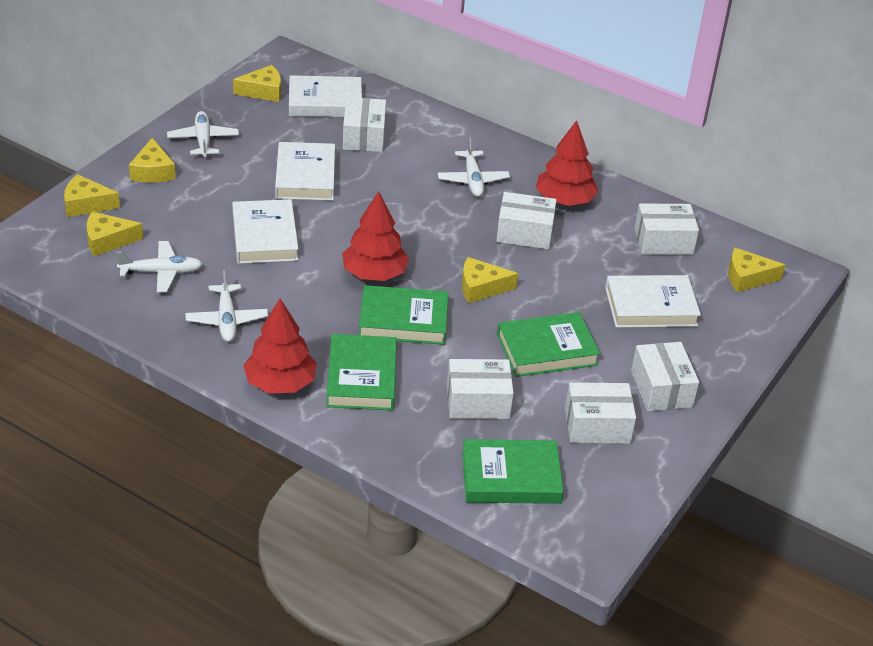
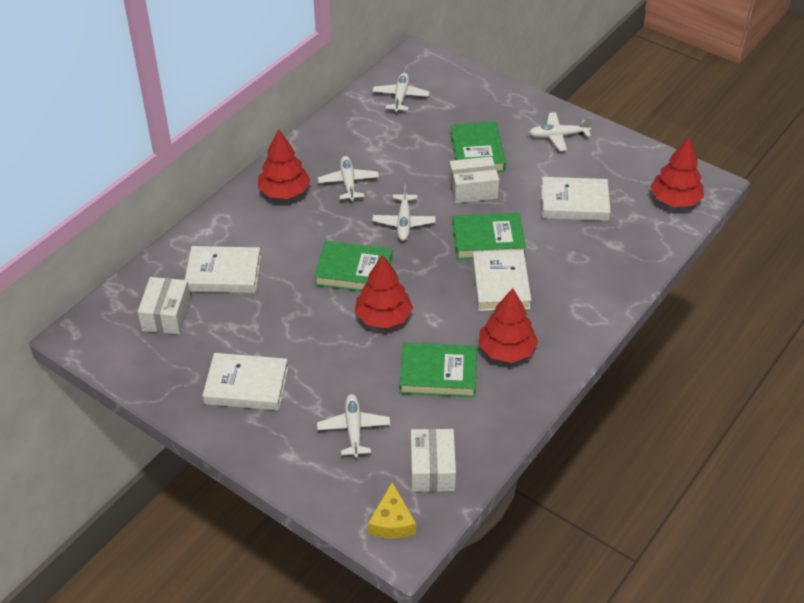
red tree: 3 -> 4
white box: 6 -> 3
white plane: 4 -> 5
yellow cheese: 6 -> 1

